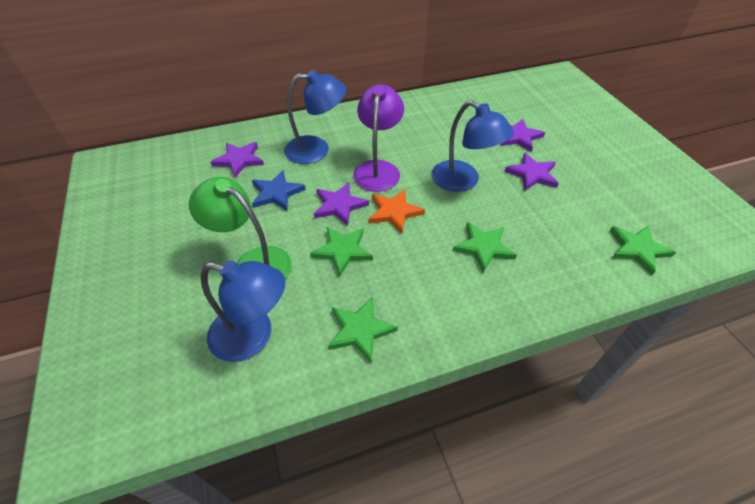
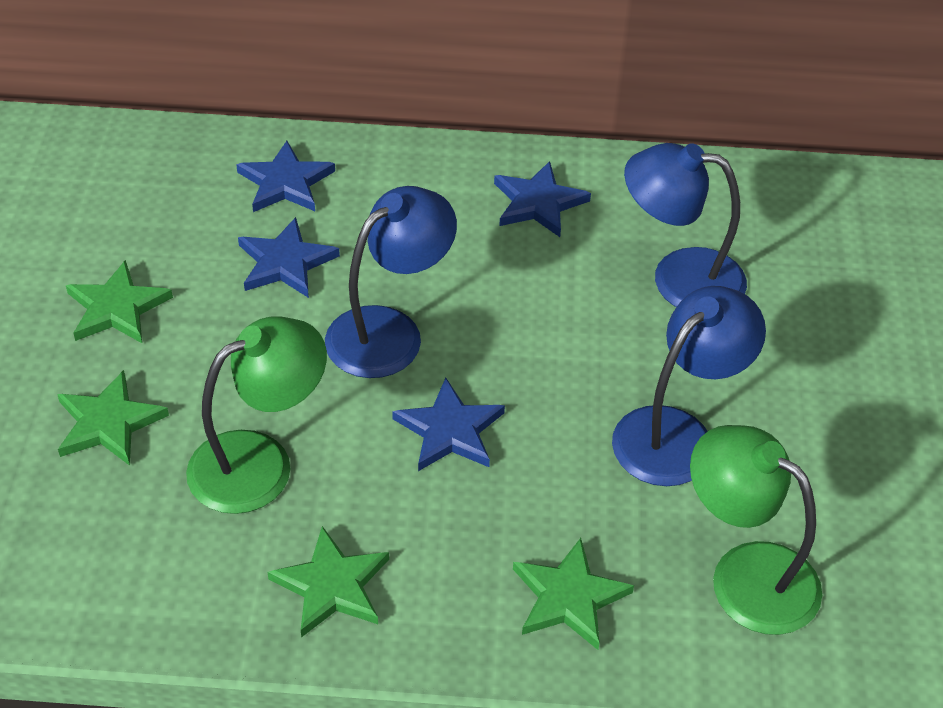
blue star: 1 -> 4
green lamp: 1 -> 2
orange star: 1 -> 0
purple lamp: 1 -> 0
purple star: 4 -> 0

